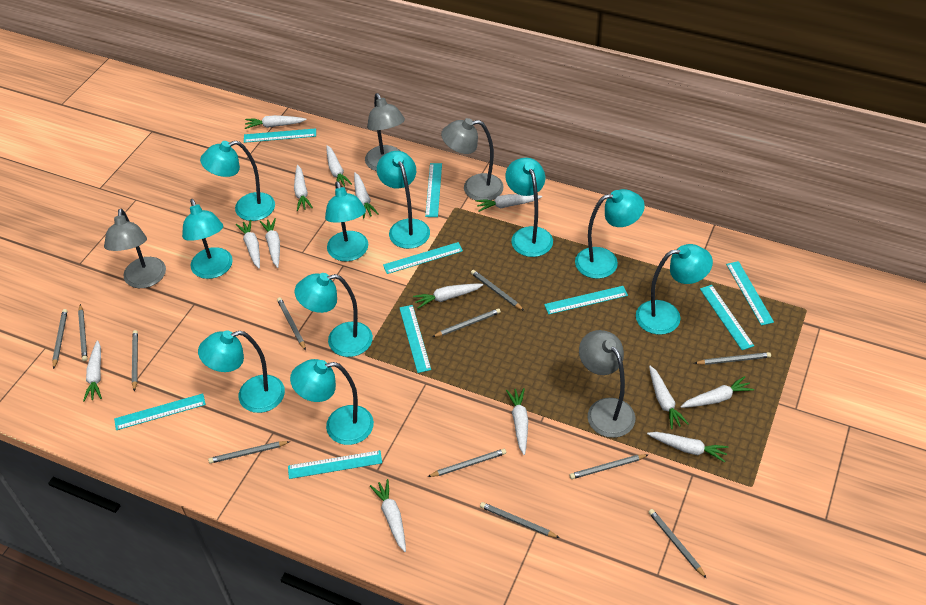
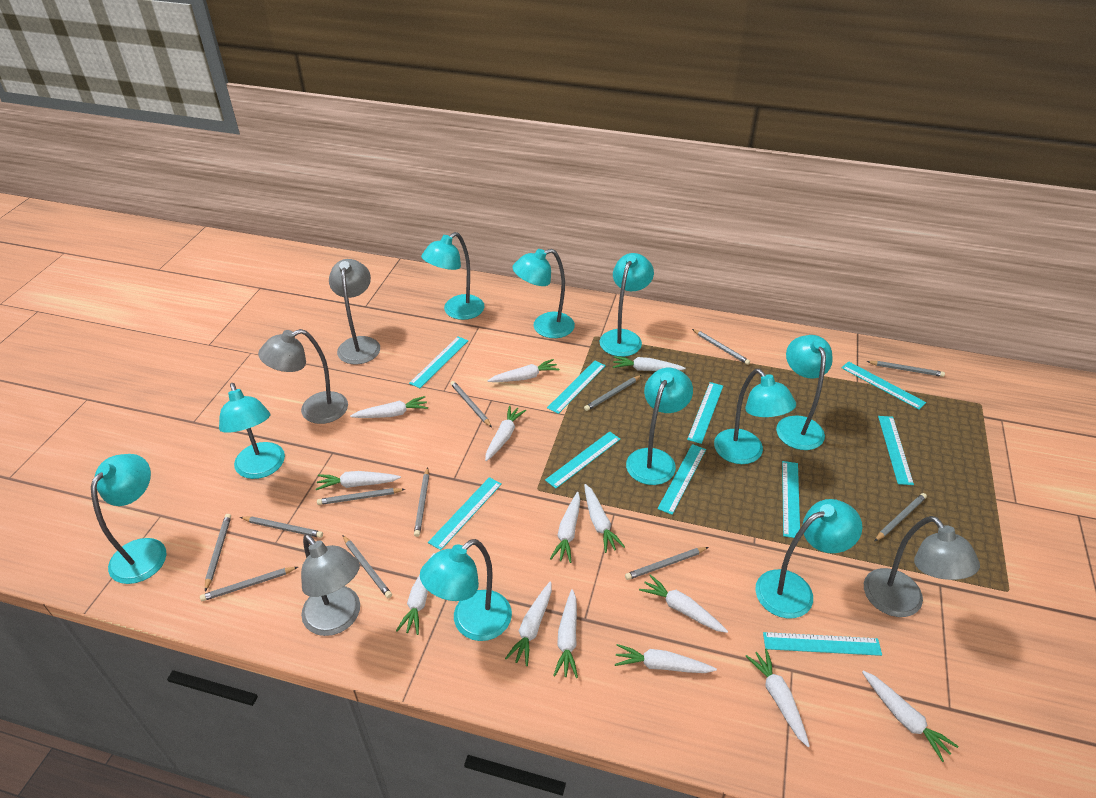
turquoise ruler: 9 -> 10

